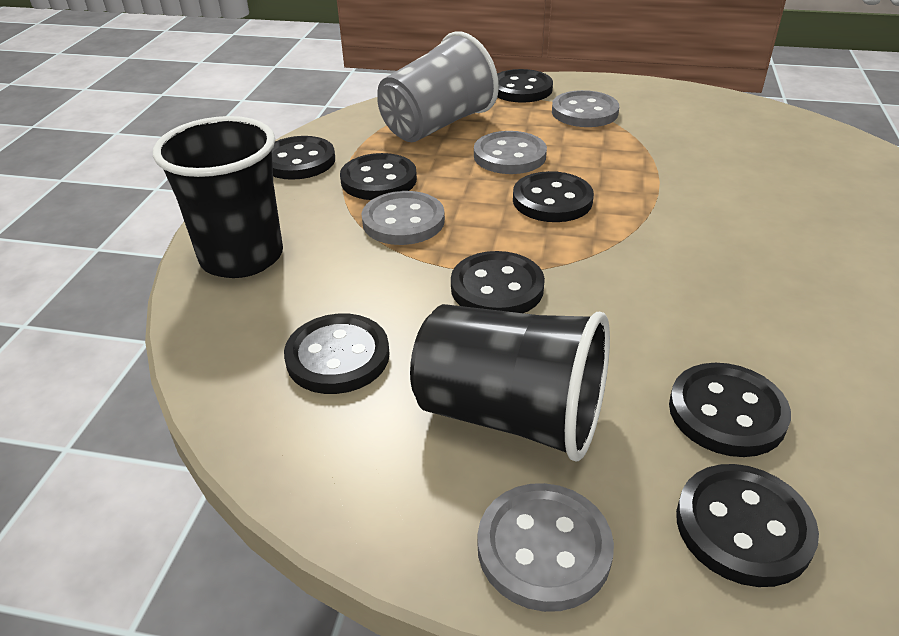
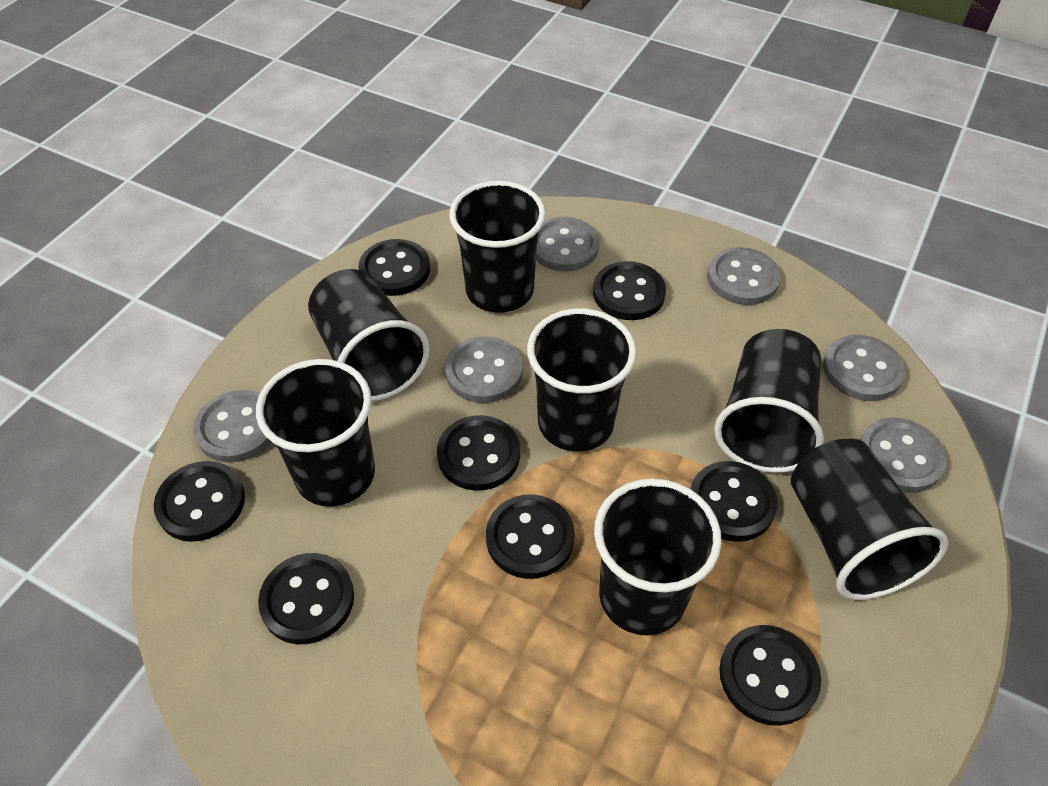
black cup: 2 -> 7
grey button: 4 -> 6
grey cup: 1 -> 0

